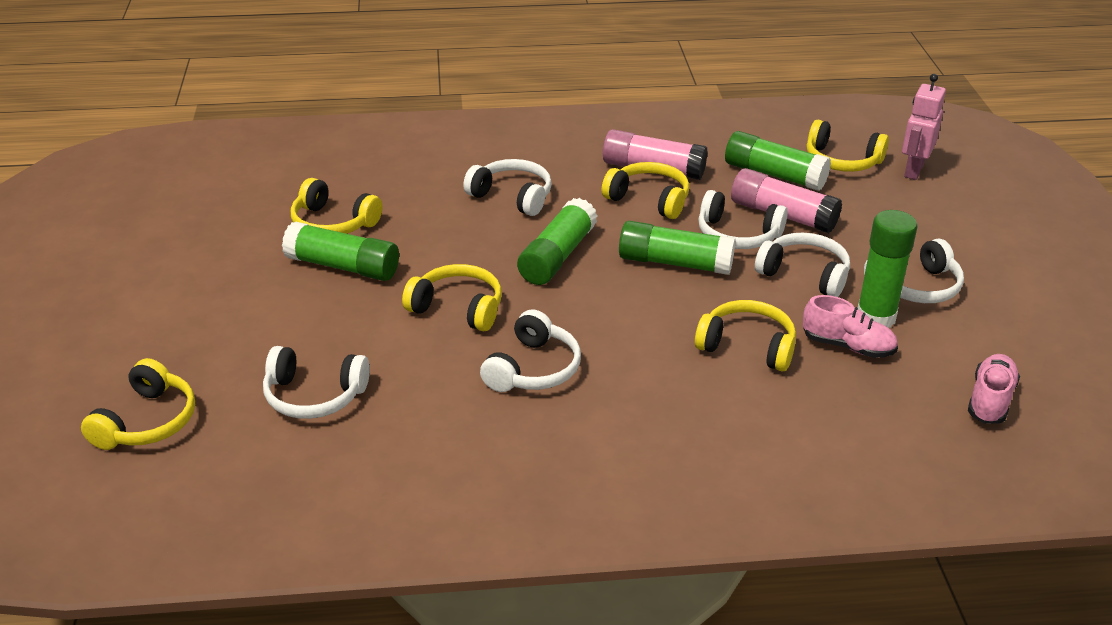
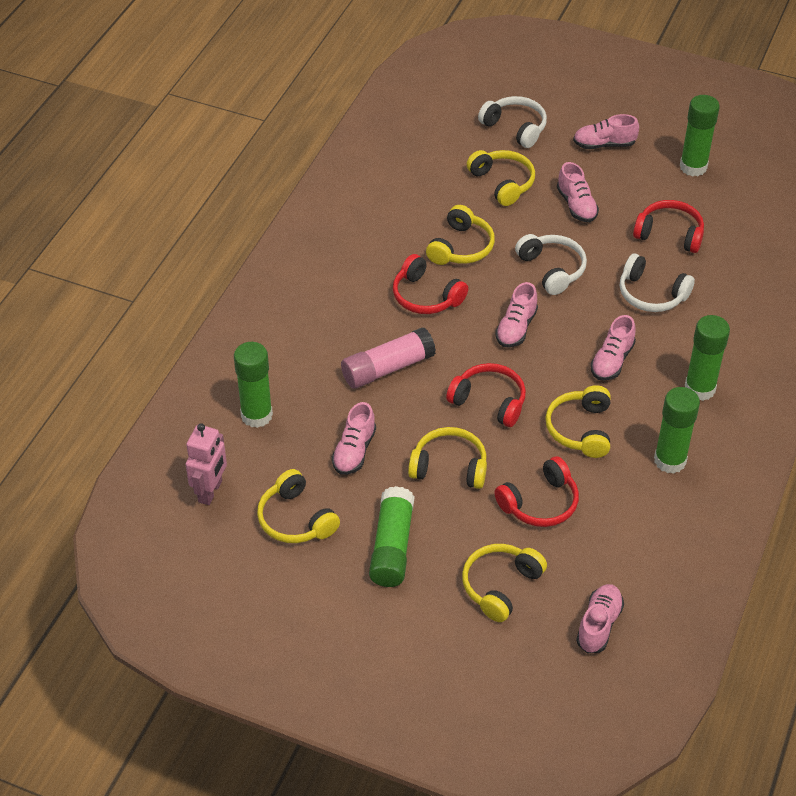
pink glue stick: 2 -> 1
pink shoe: 2 -> 6
red headphones: 0 -> 4
white headphones: 6 -> 3

